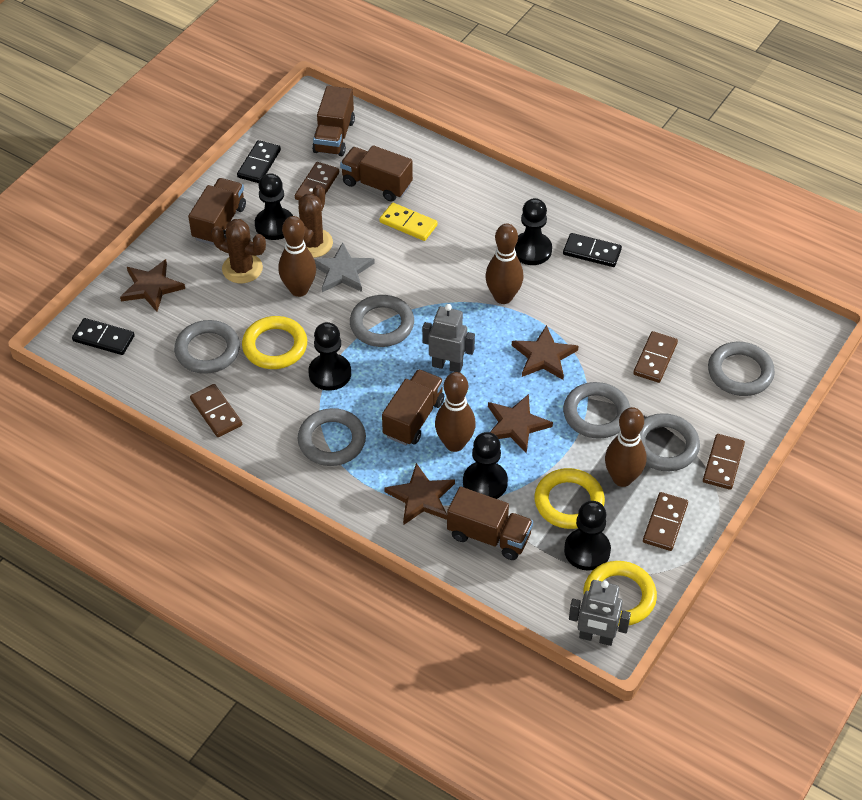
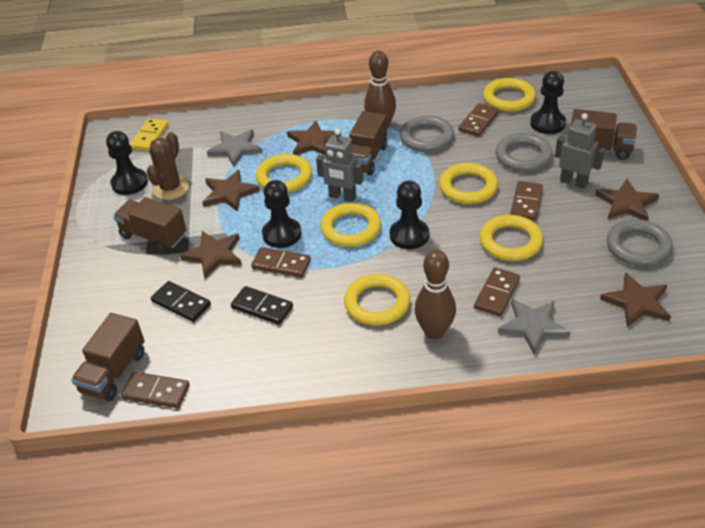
black domino: 3 -> 2
black pawn: 5 -> 4
brown bowling pin: 4 -> 2
brown cactus: 2 -> 1
brown star: 4 -> 5
brown truck: 5 -> 4
grey ring: 6 -> 3
grey star: 1 -> 2
yellow ring: 3 -> 6

